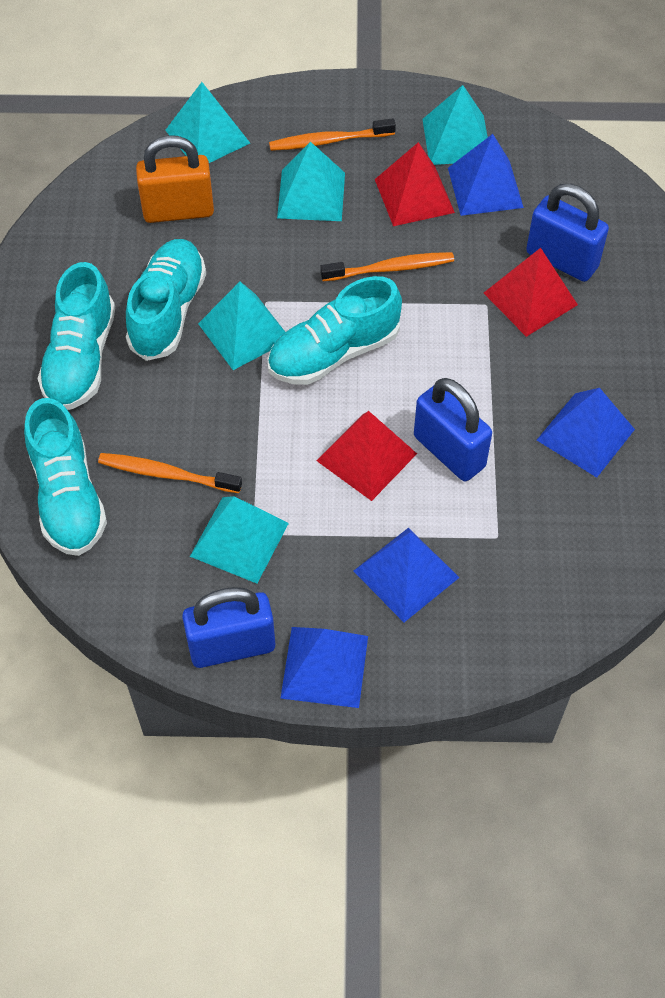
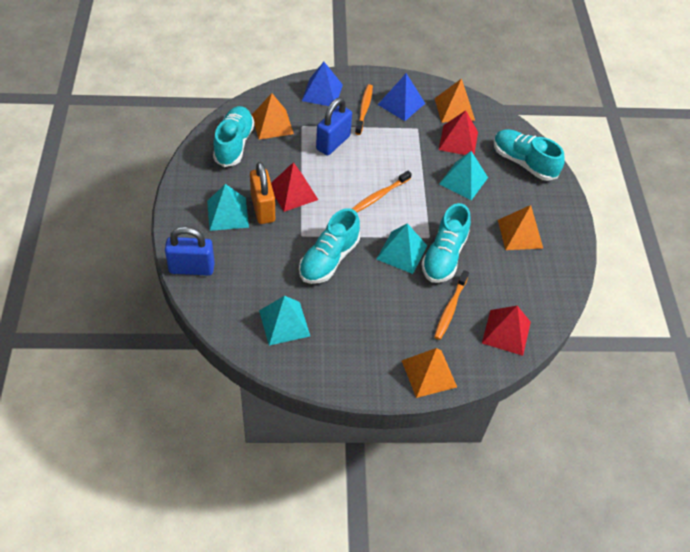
blue padlock: 3 -> 2
blue pyramid: 4 -> 2
orange pyramid: 0 -> 4
turquoise pyramid: 5 -> 4

